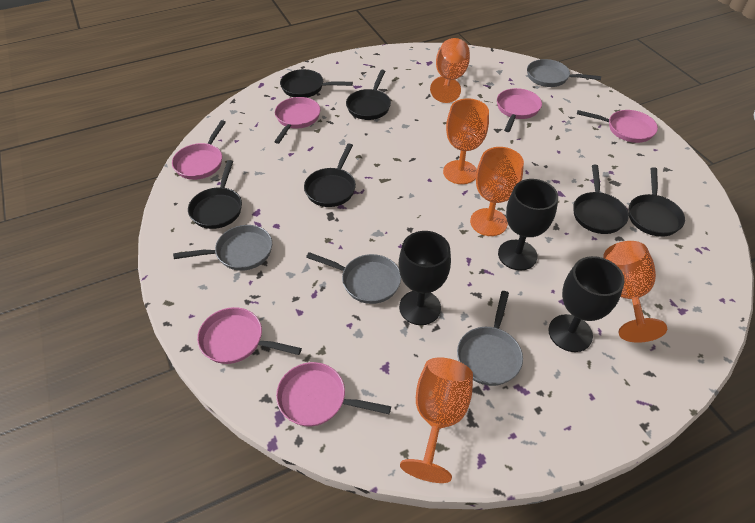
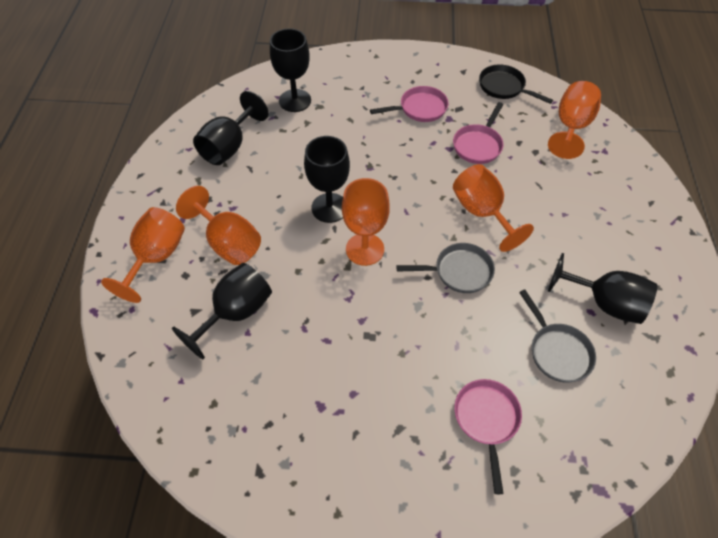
black goblet: 3 -> 5
black pan: 6 -> 1
grey pan: 4 -> 2
pink pan: 6 -> 3

